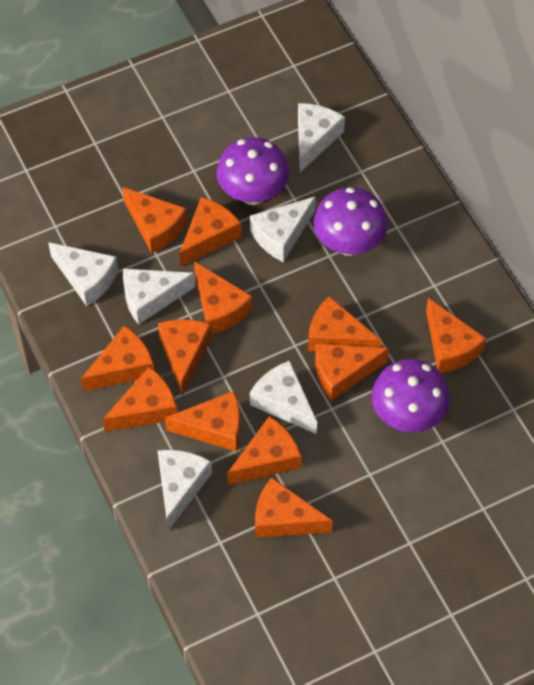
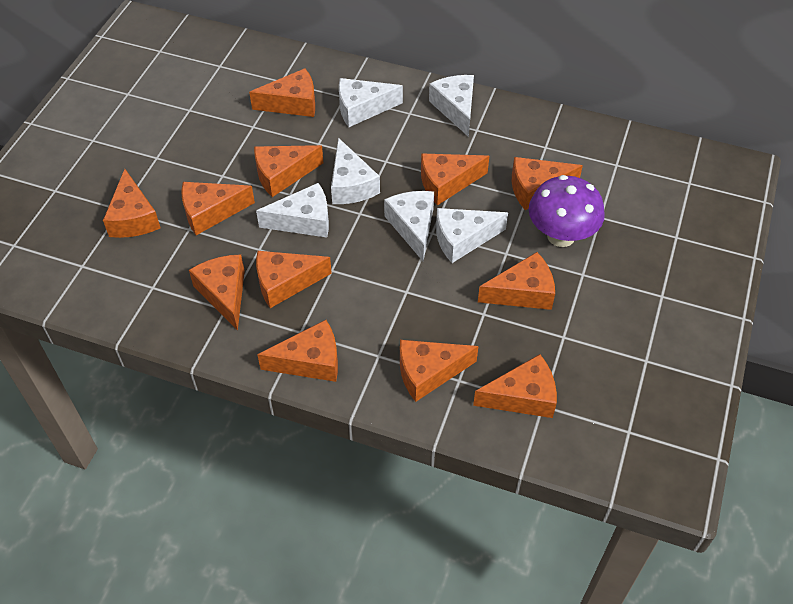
purple mushroom: 3 -> 1

